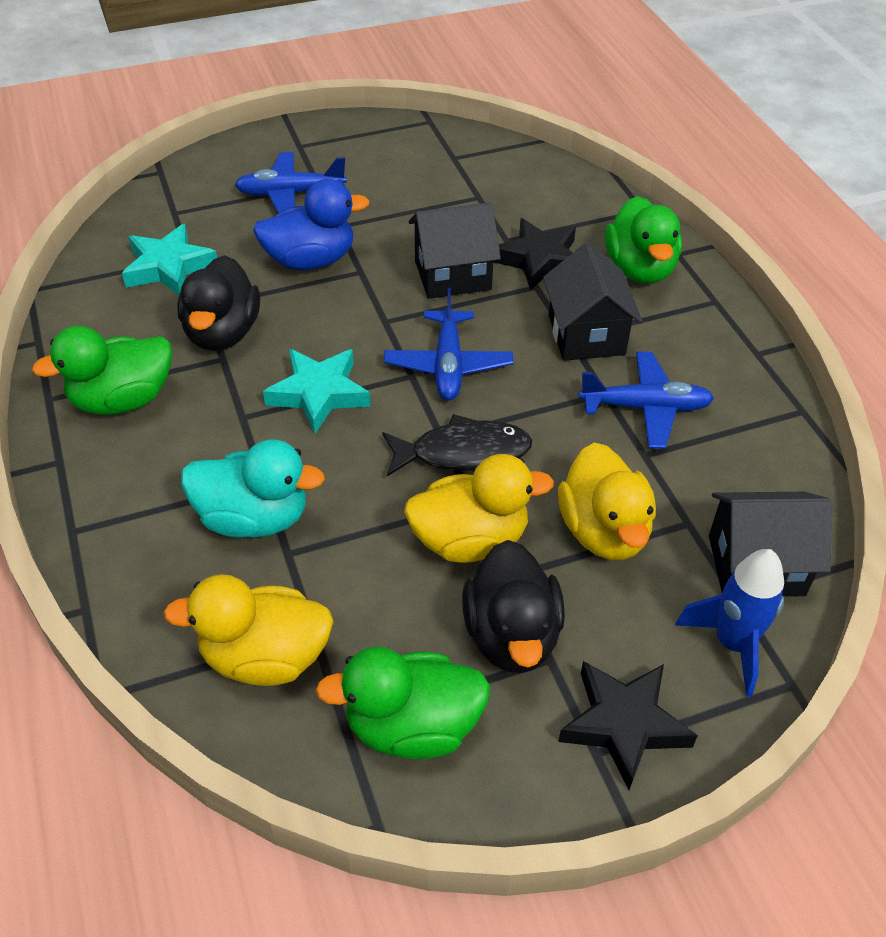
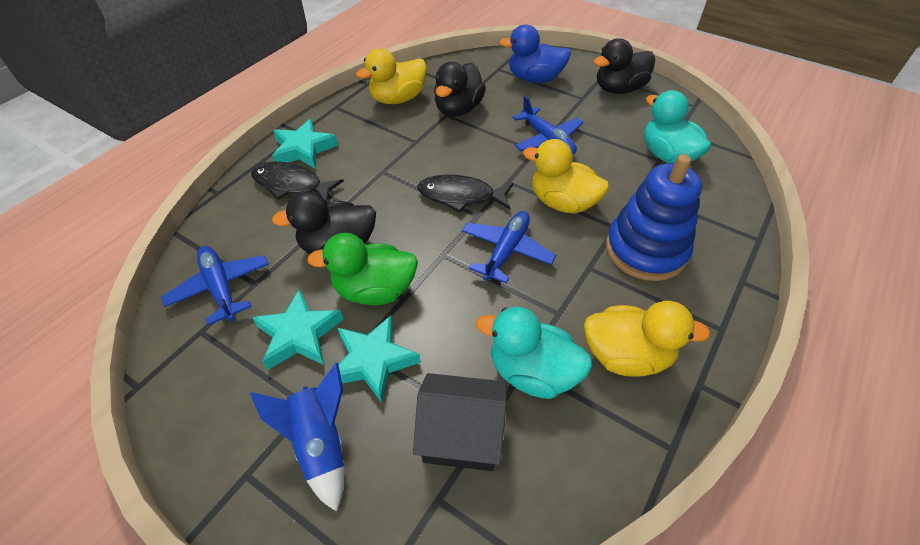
black duck: 2 -> 3
black fish: 1 -> 2
black house: 3 -> 1
black star: 2 -> 0
blue stacking toy: 0 -> 1
green duck: 3 -> 1
turquoise duck: 1 -> 2
turquoise star: 2 -> 3

